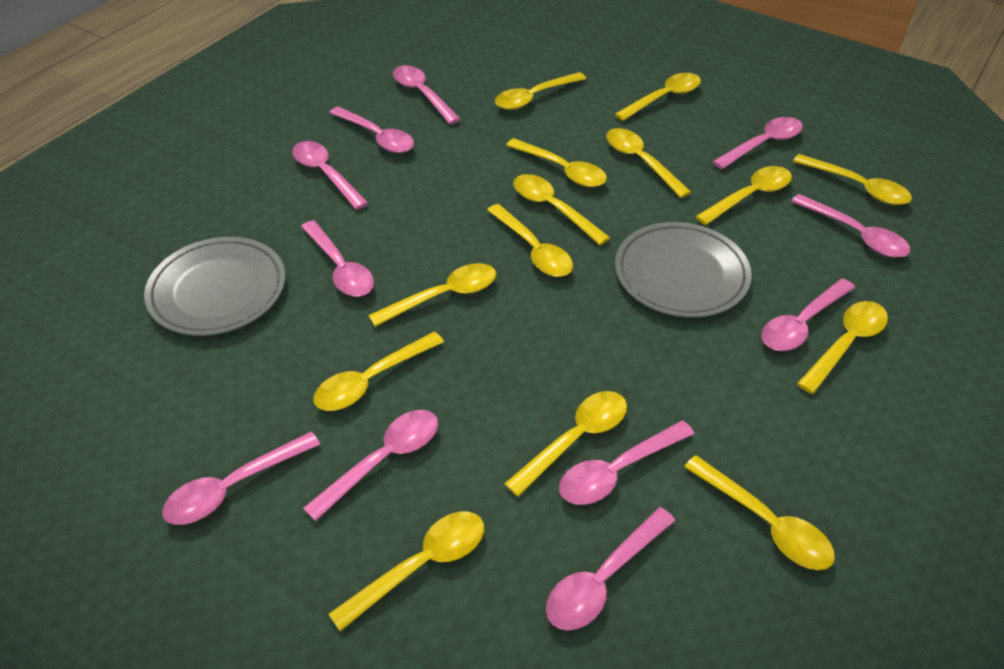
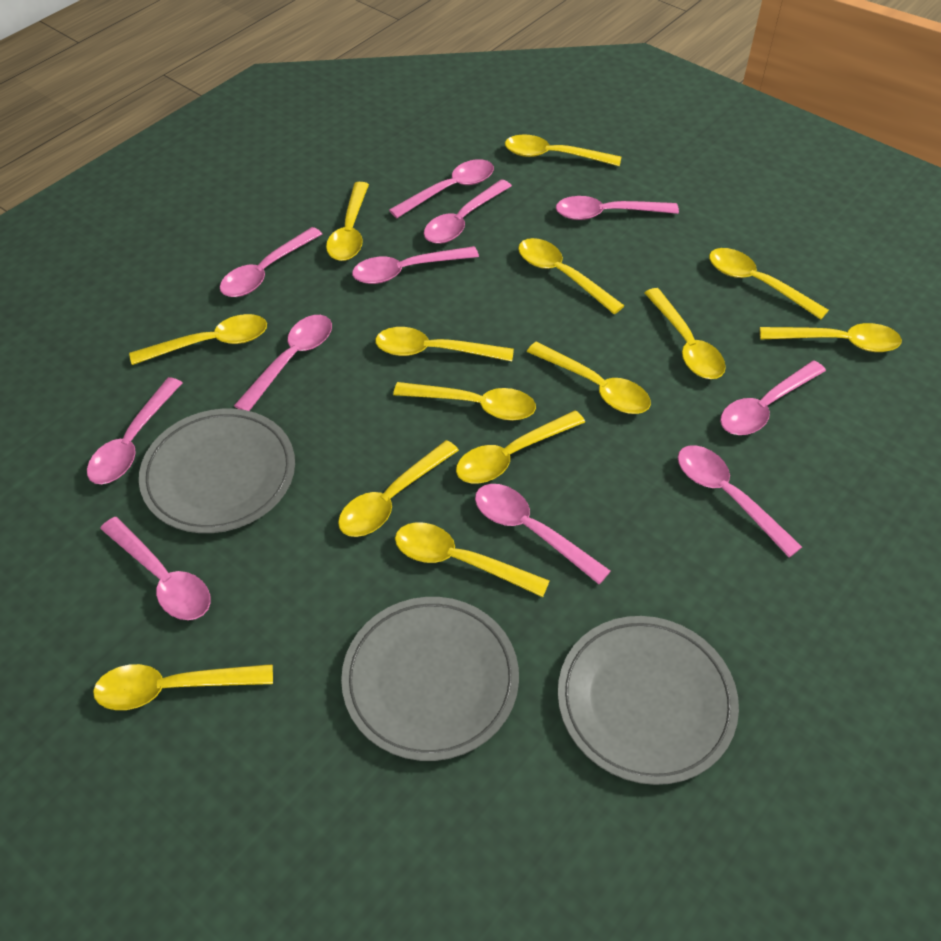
grey plate: 2 -> 3

